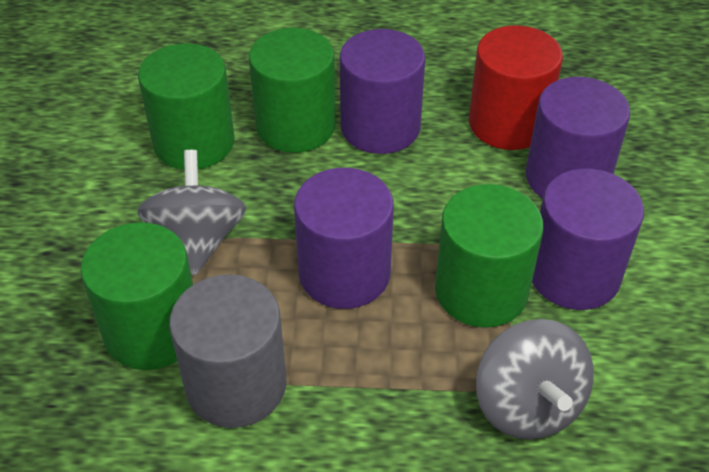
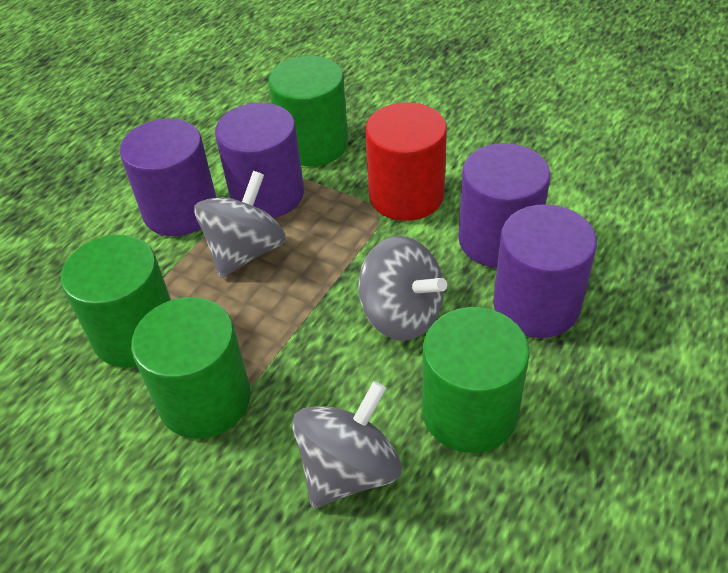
grey cylinder: 1 -> 0
grey spinning top: 2 -> 3

